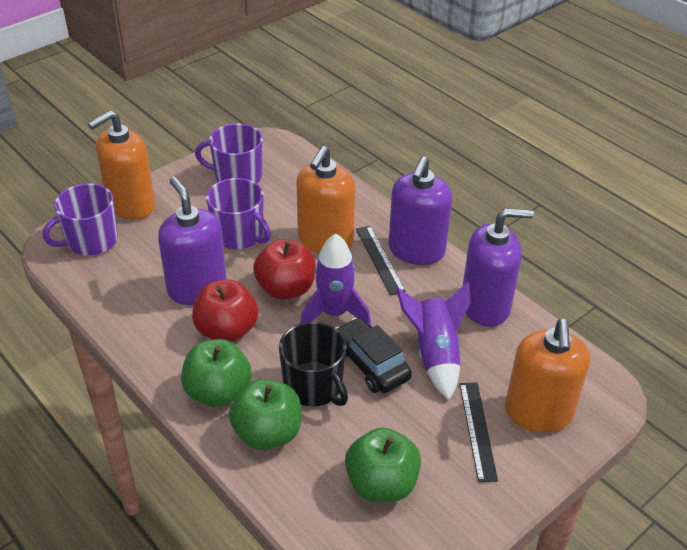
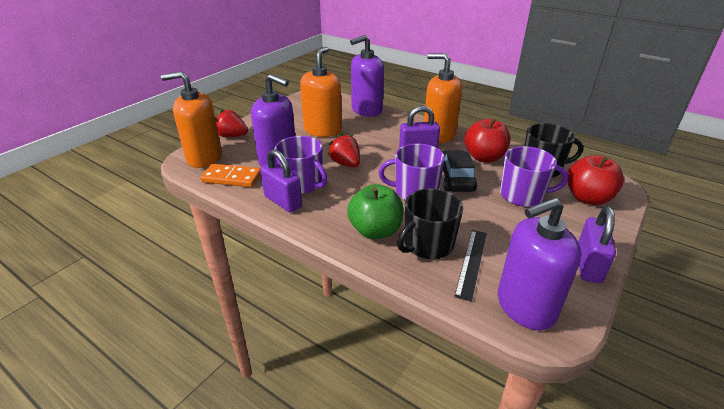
black mug: 1 -> 2
black ruler: 2 -> 1
green apple: 3 -> 1
orange domino: 0 -> 1
purple padlock: 0 -> 3
purple rocket: 2 -> 0
red strawberry: 0 -> 2

